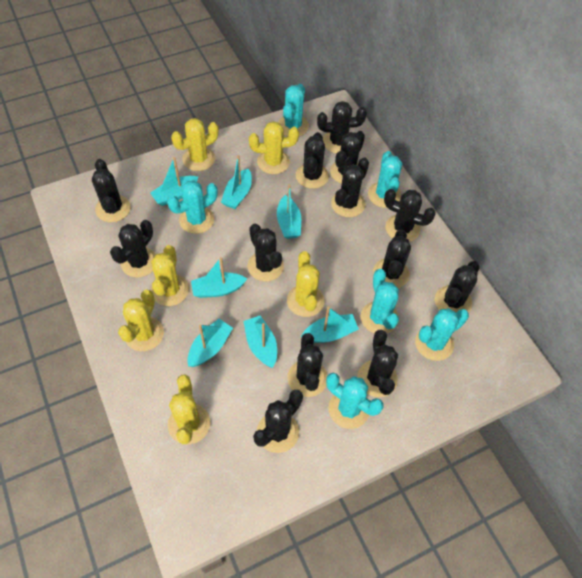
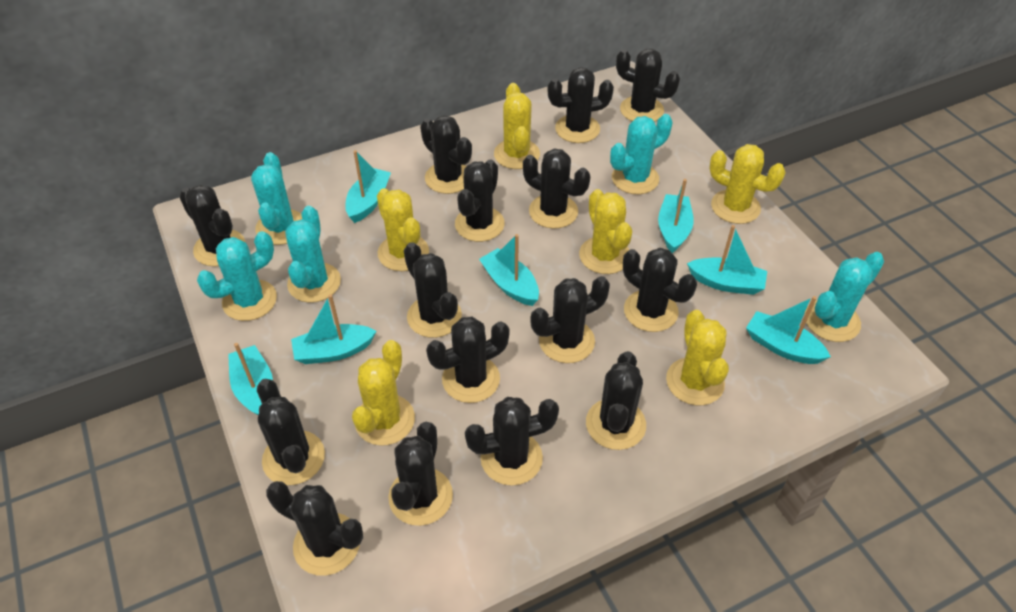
black cactus: 13 -> 15
turquoise cactus: 6 -> 5

